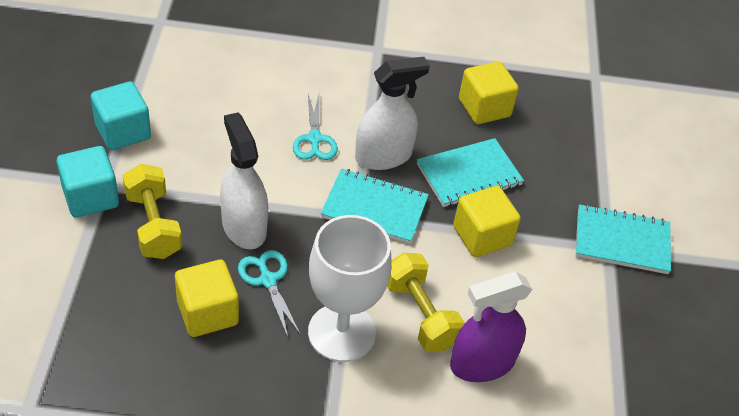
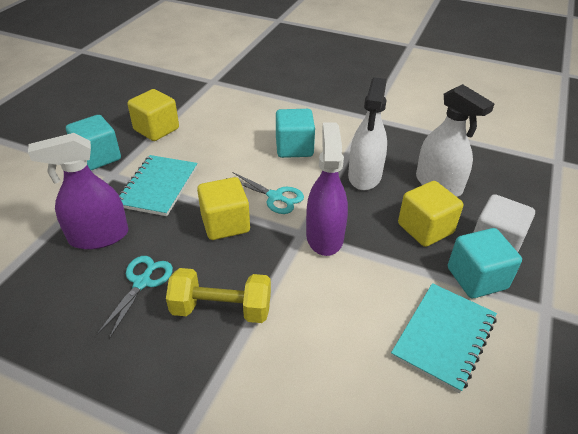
purple spray bottle: 1 -> 2
turquoise cube: 2 -> 3
turquoise notebook: 3 -> 2
white cube: 0 -> 1
white goblet: 1 -> 0
yellow dumbbell: 2 -> 1

